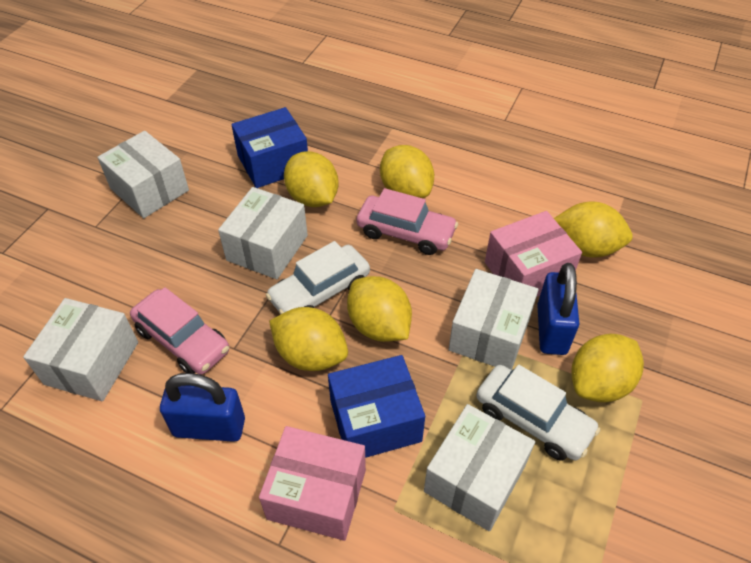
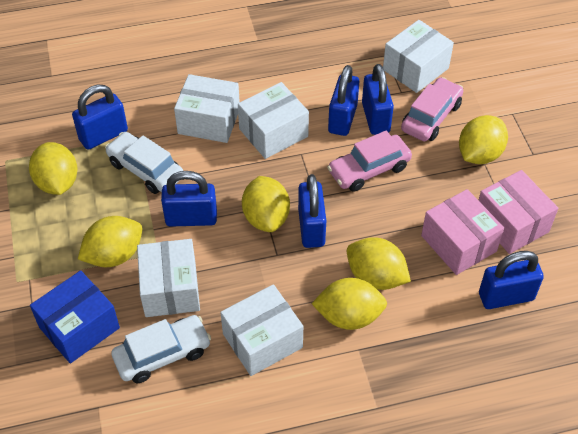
blue box: 2 -> 1
blue padlock: 2 -> 6

